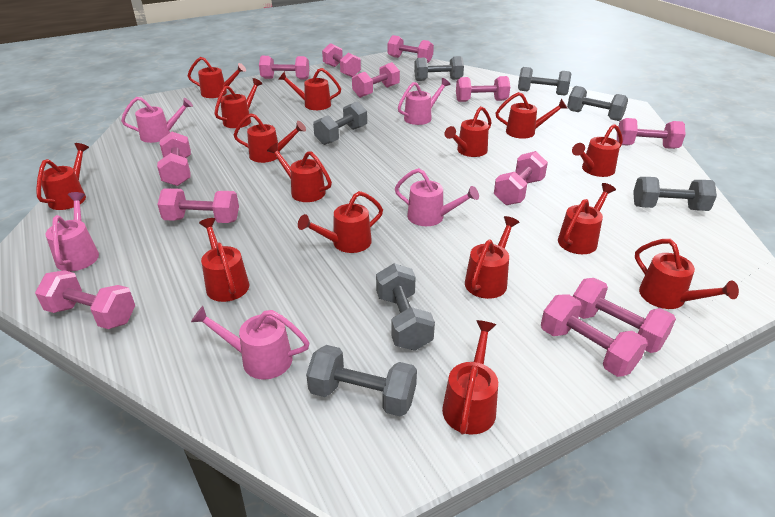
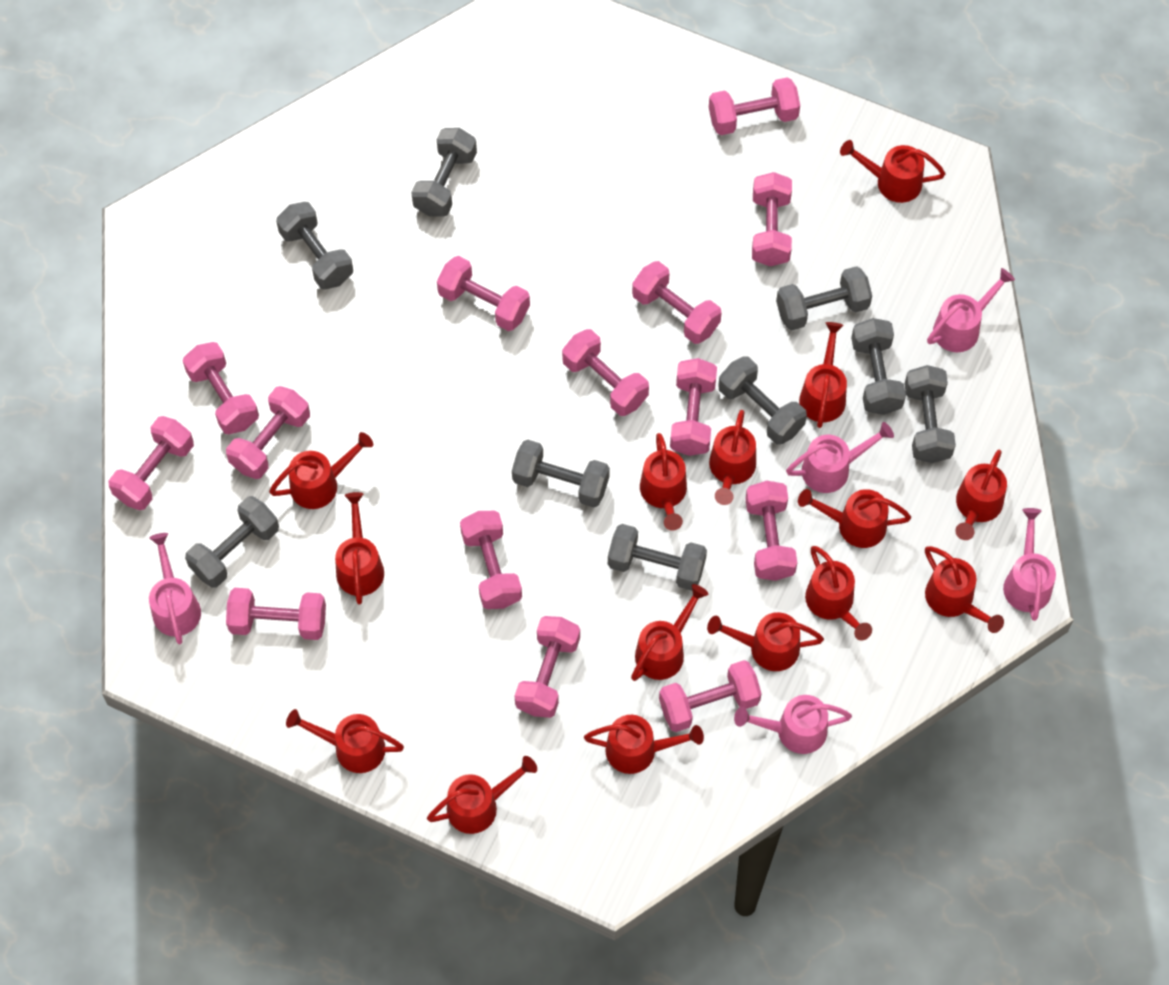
grey dumbbell: 7 -> 9
pink dumbbell: 12 -> 14

